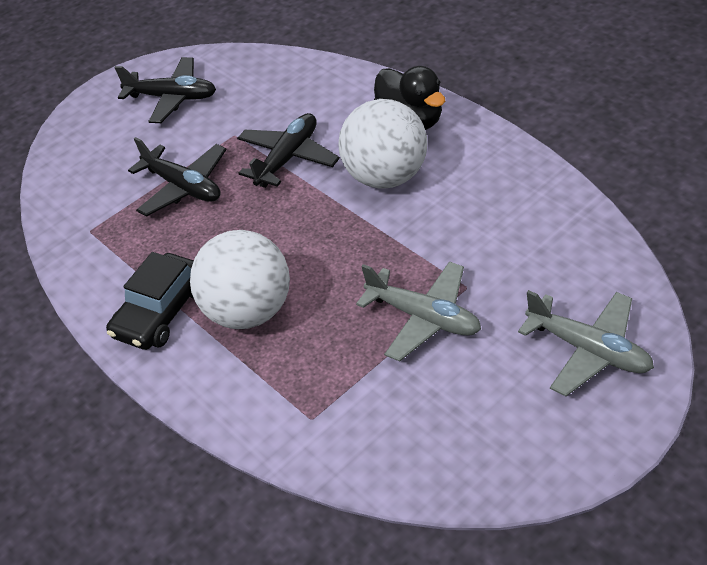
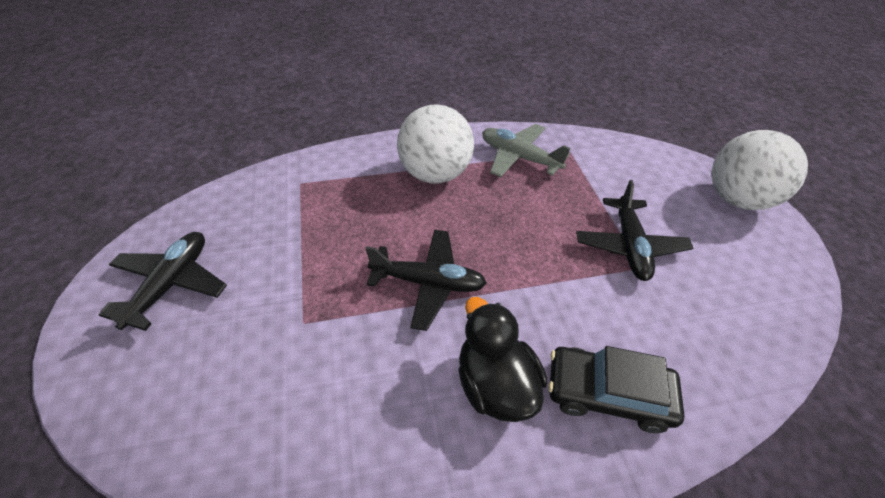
grey plane: 2 -> 1

